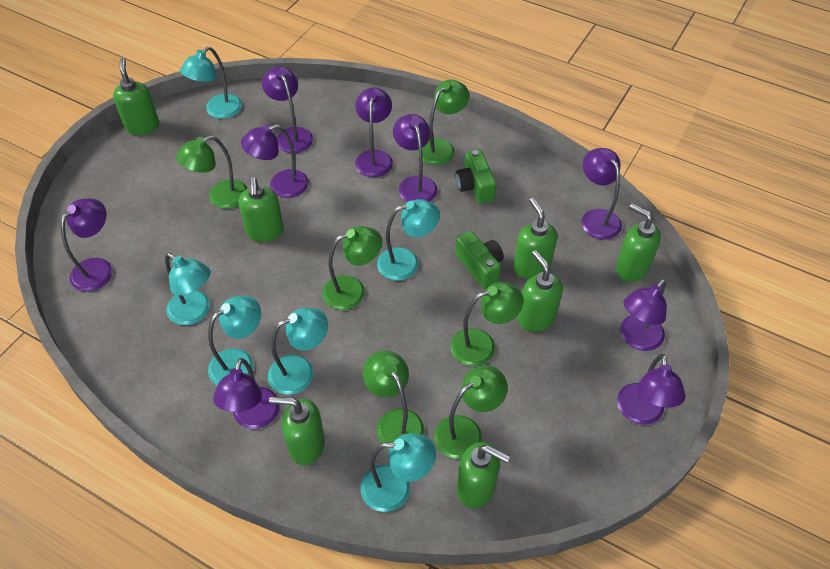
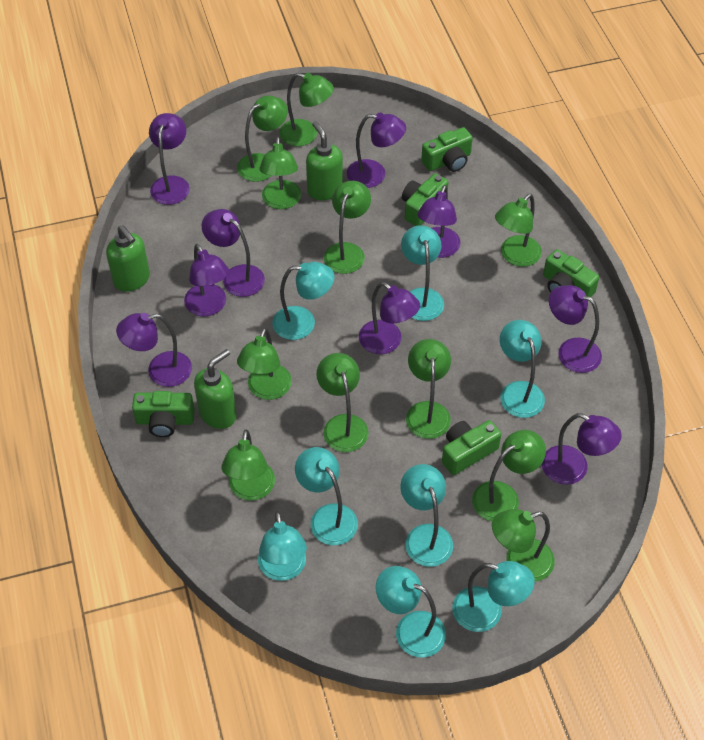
green camera: 2 -> 5
green lamp: 6 -> 11
green soap dispenser: 7 -> 3
turquoise lamp: 6 -> 8

